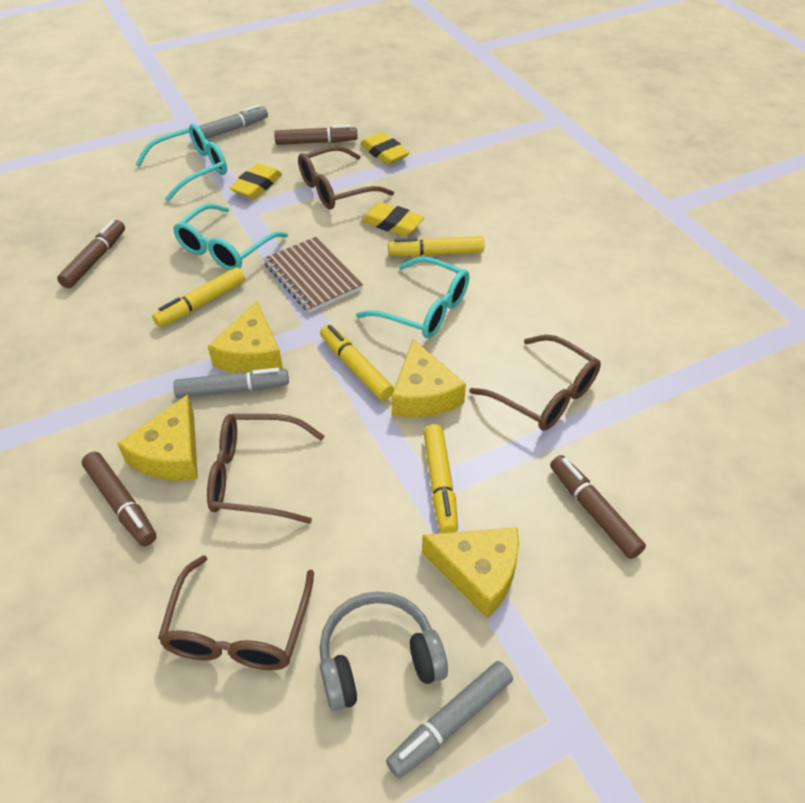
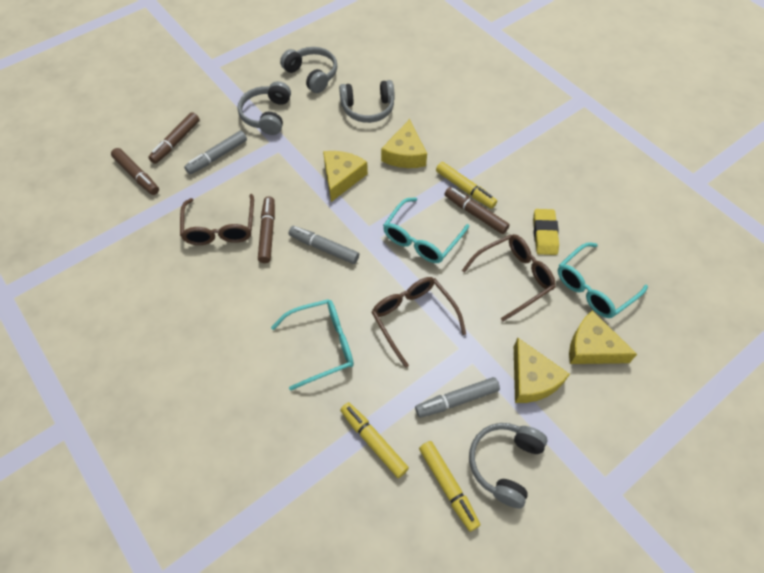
brown glasses: 4 -> 3
brown notebook: 1 -> 0
grey headphones: 1 -> 4
yellow eraser: 3 -> 1
yellow marker: 4 -> 3

